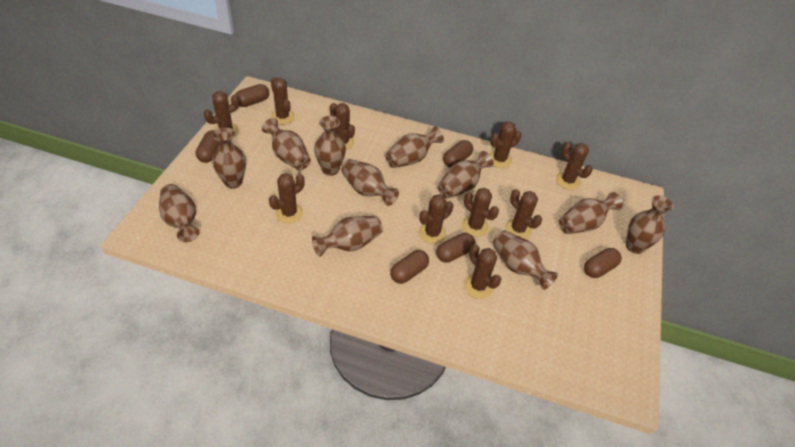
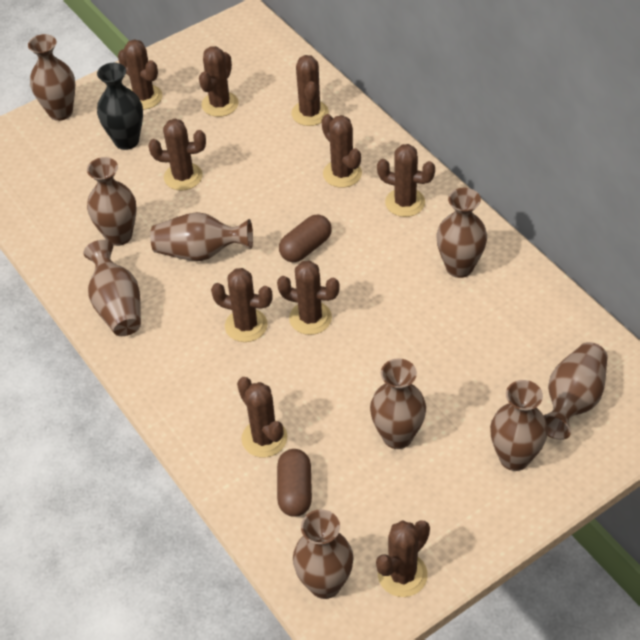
black vase: 0 -> 1
brown capsule: 6 -> 2
brown vase: 11 -> 9

